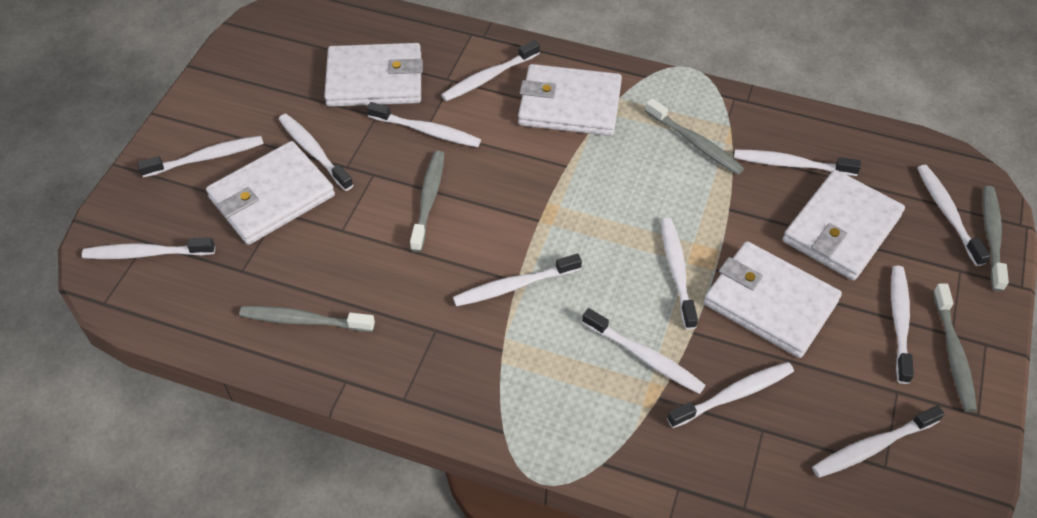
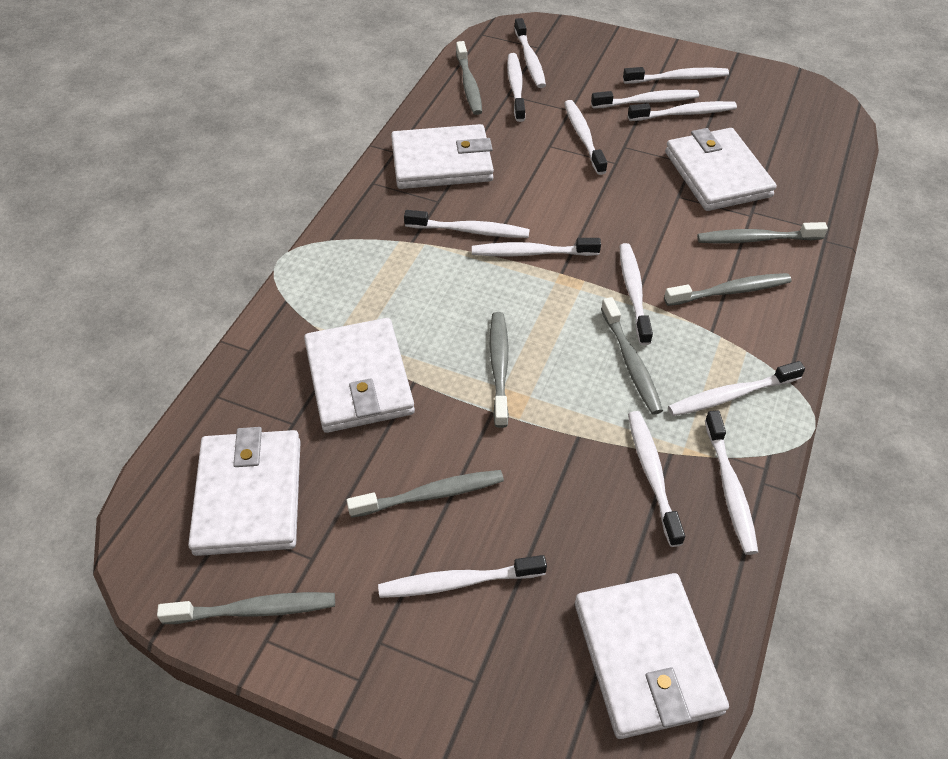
grey toothbrush: 5 -> 7

